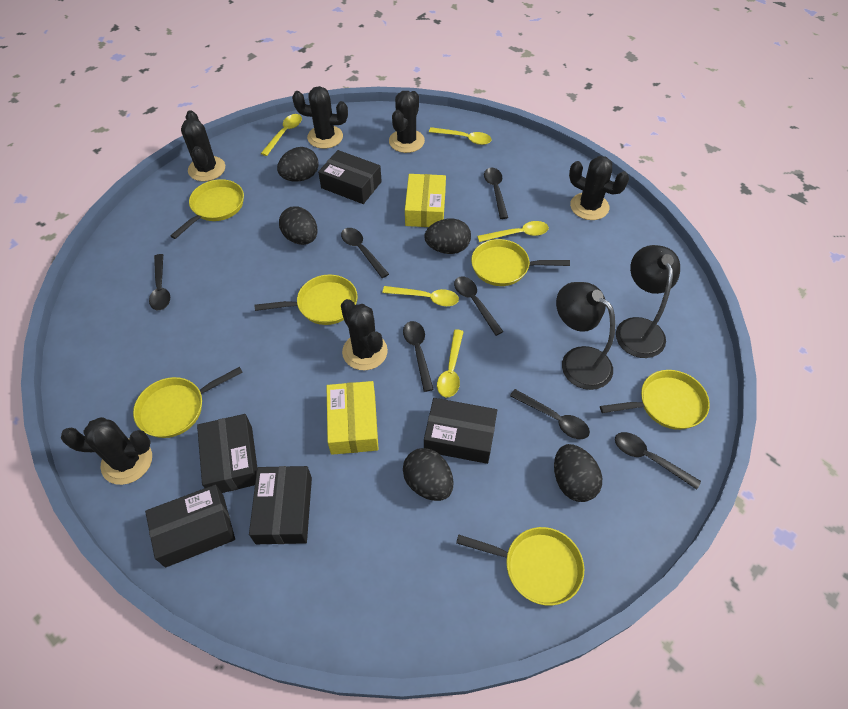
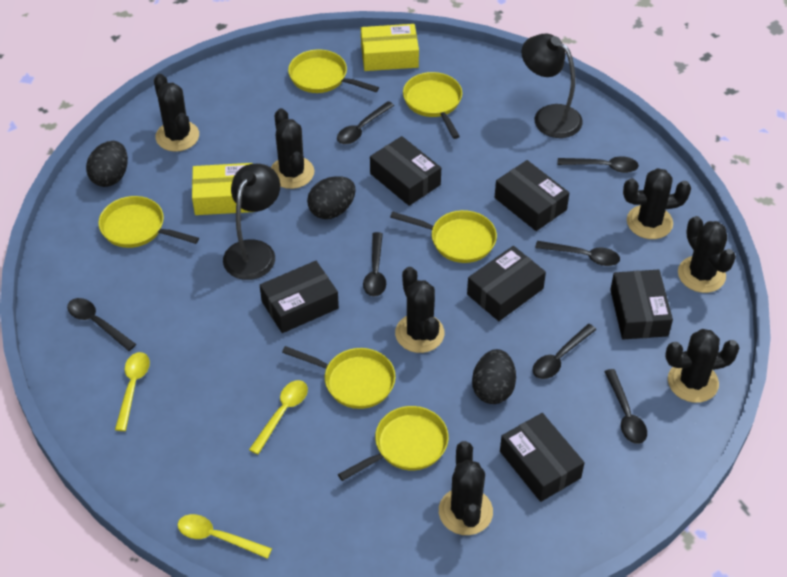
black box: 5 -> 6
black cactus: 6 -> 7
black egg: 5 -> 3
yellow spoon: 5 -> 3

